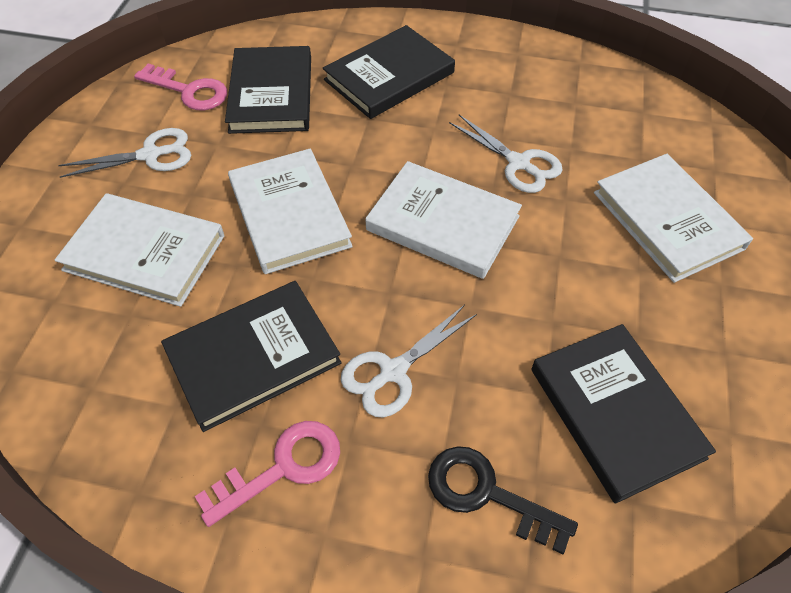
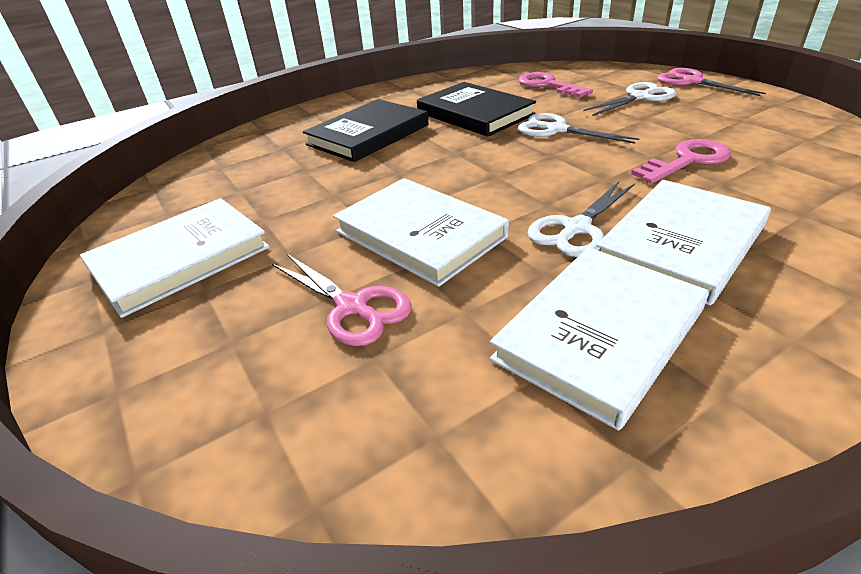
black book: 4 -> 2
black key: 1 -> 0
pink scissors: 0 -> 2

